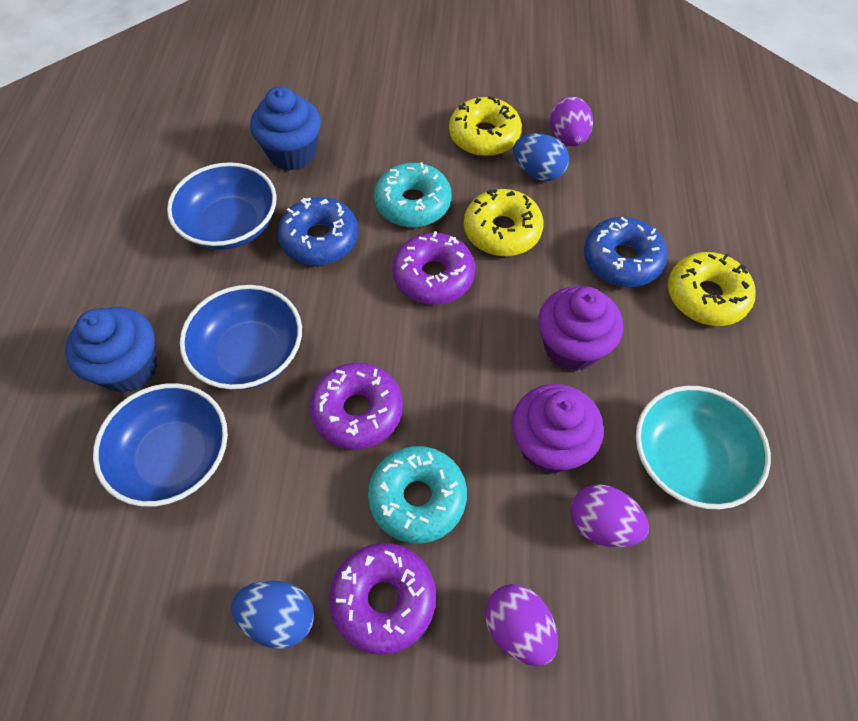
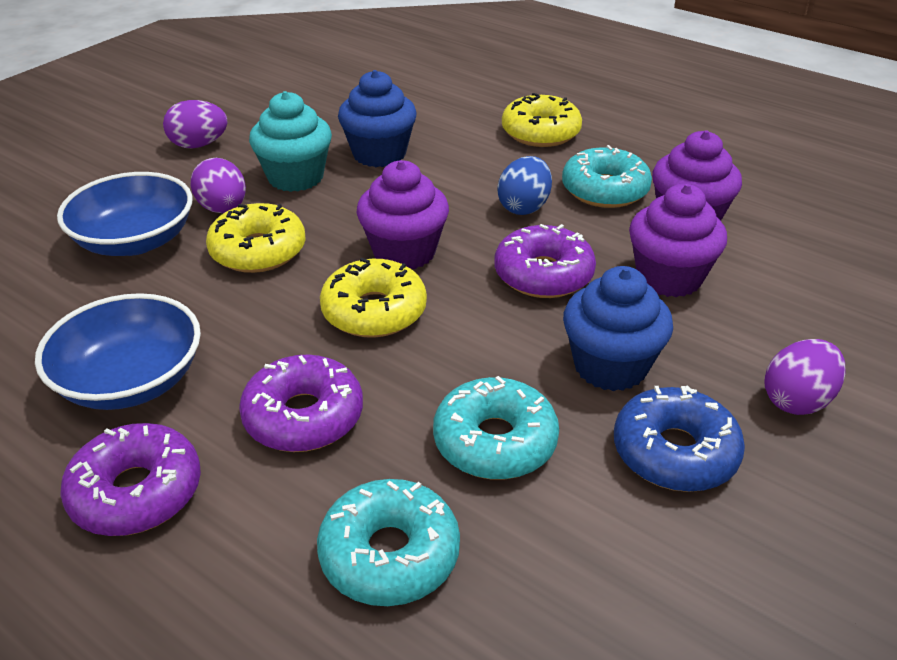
blue bowl: 3 -> 2
blue donut: 2 -> 1
blue egg: 2 -> 1
purple cupcake: 2 -> 3
turquoise bowl: 1 -> 0
turquoise cupcake: 0 -> 1
turquoise donut: 2 -> 3

